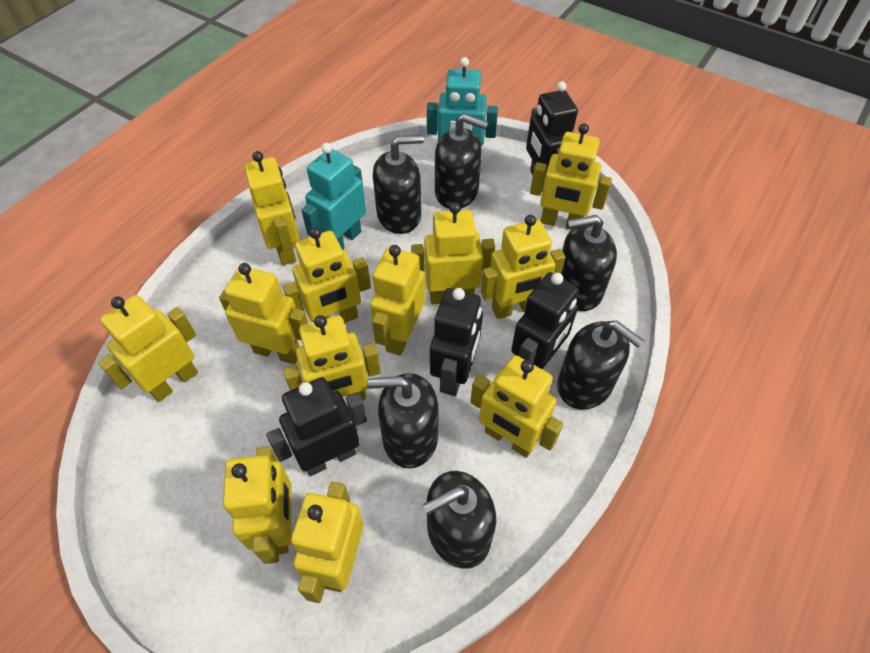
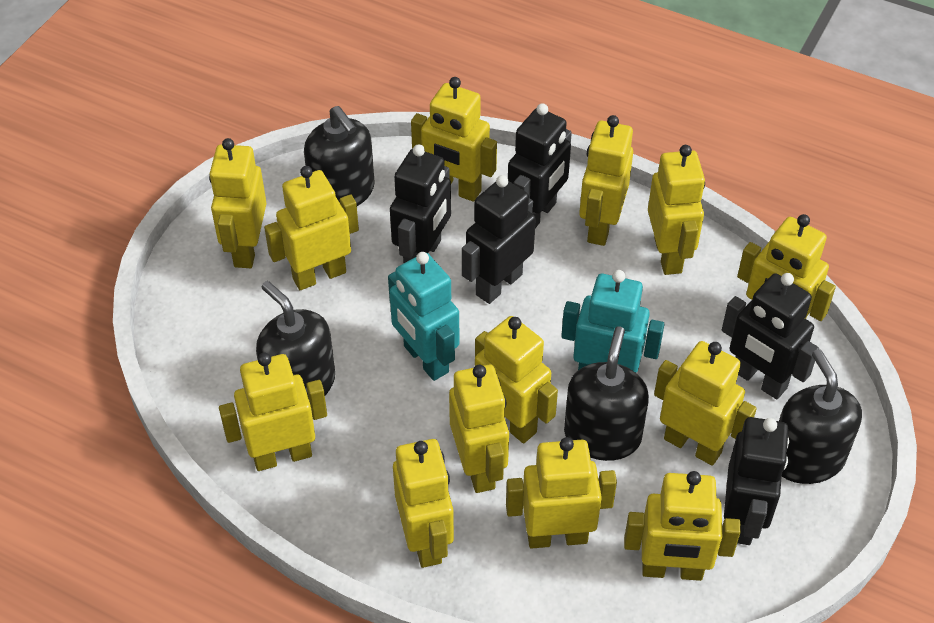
black robot: 4 -> 5
black soap dispenser: 6 -> 4
yellow robot: 12 -> 13

